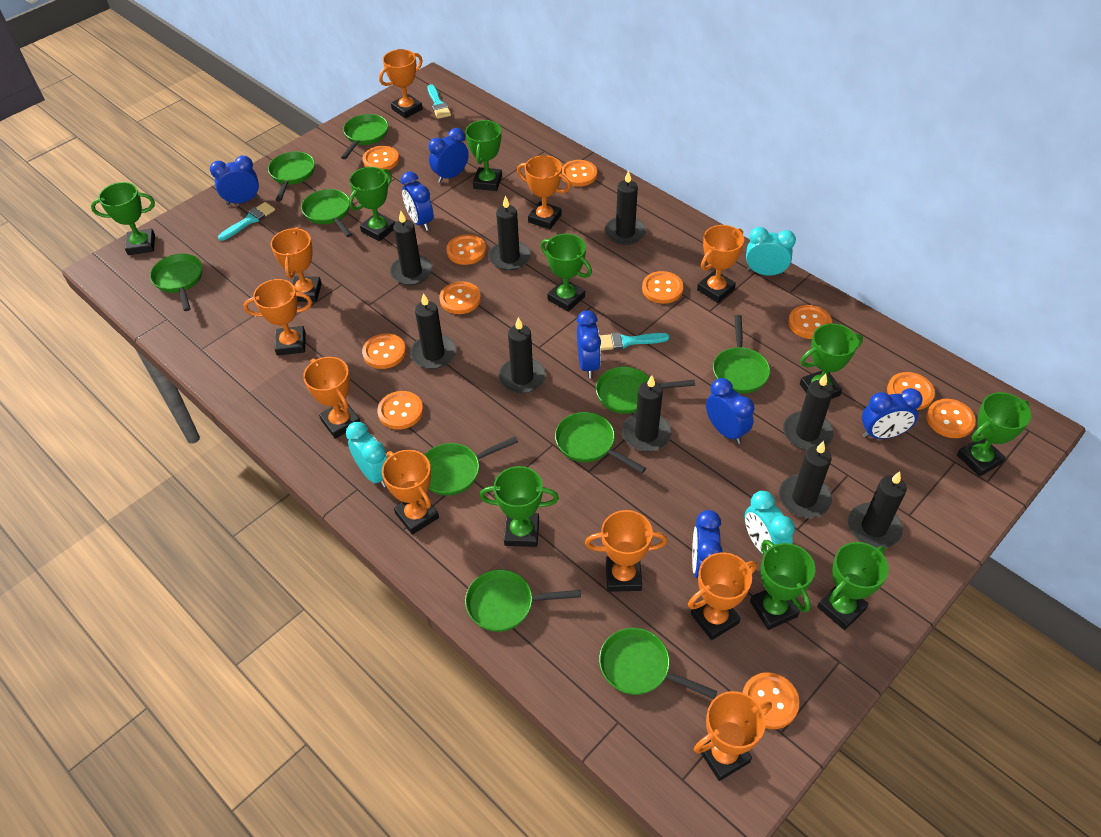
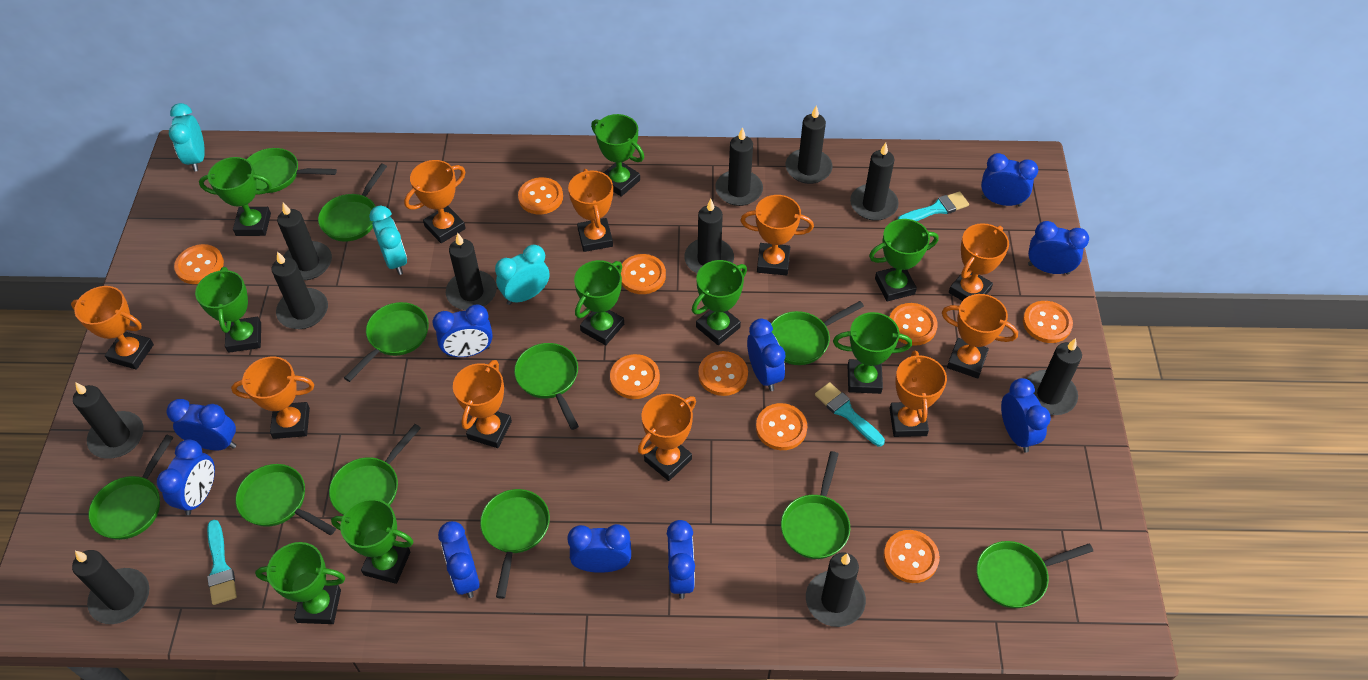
black candle: 9 -> 11
blue clock: 7 -> 10
green pan: 10 -> 11
orange button: 11 -> 9

